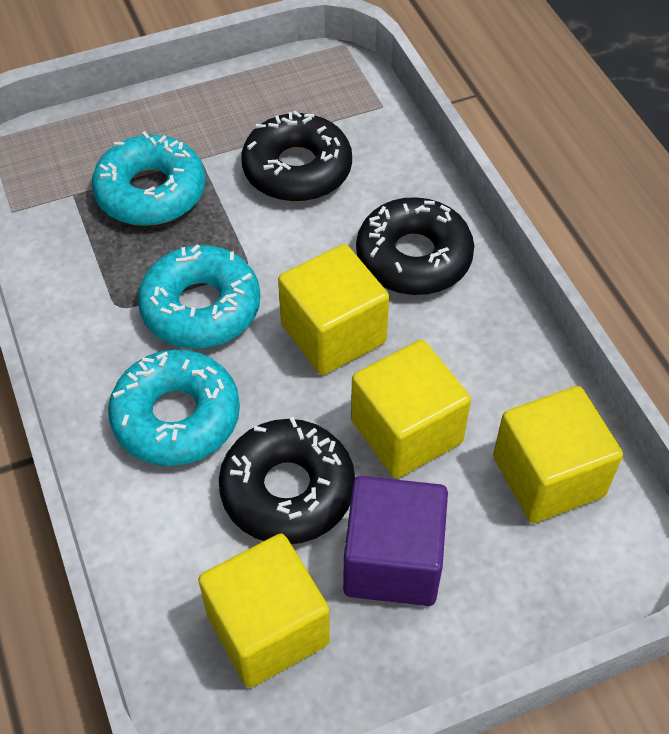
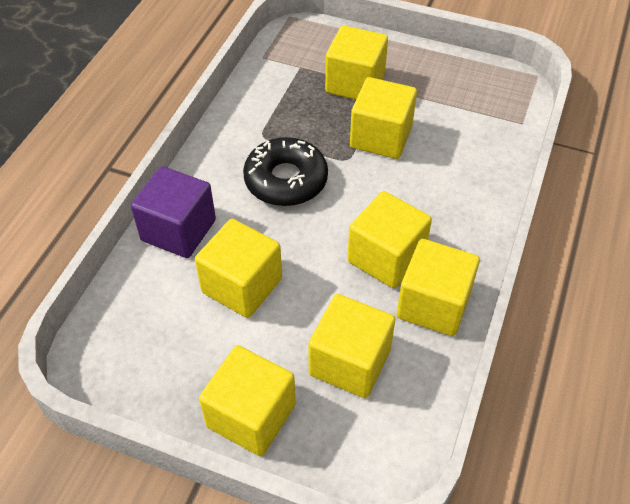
black donut: 3 -> 1
turquoise donut: 3 -> 0
yellow cube: 4 -> 7

